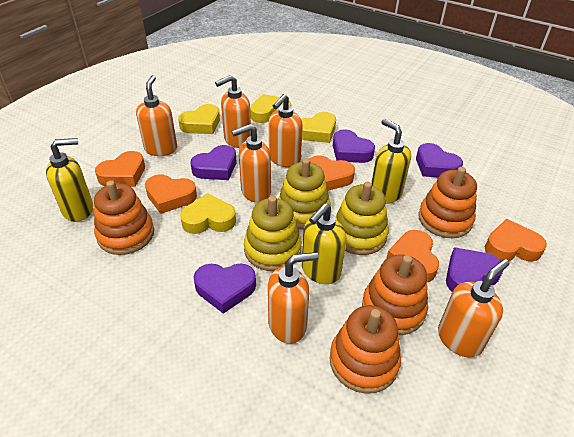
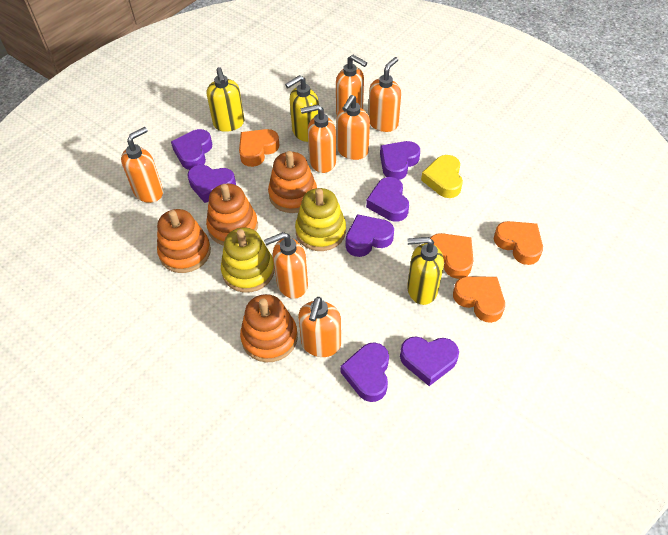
orange heart: 5 -> 4
orange soap dispenser: 6 -> 7
purple heart: 5 -> 7
yellow heart: 4 -> 1
yellow stacking toy: 3 -> 2

